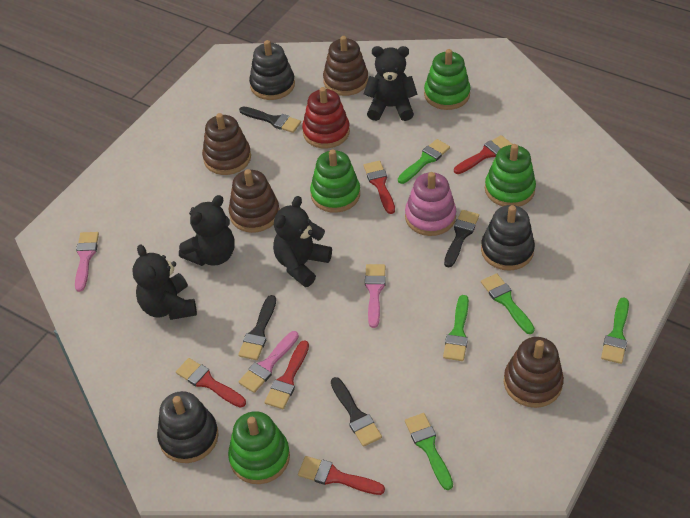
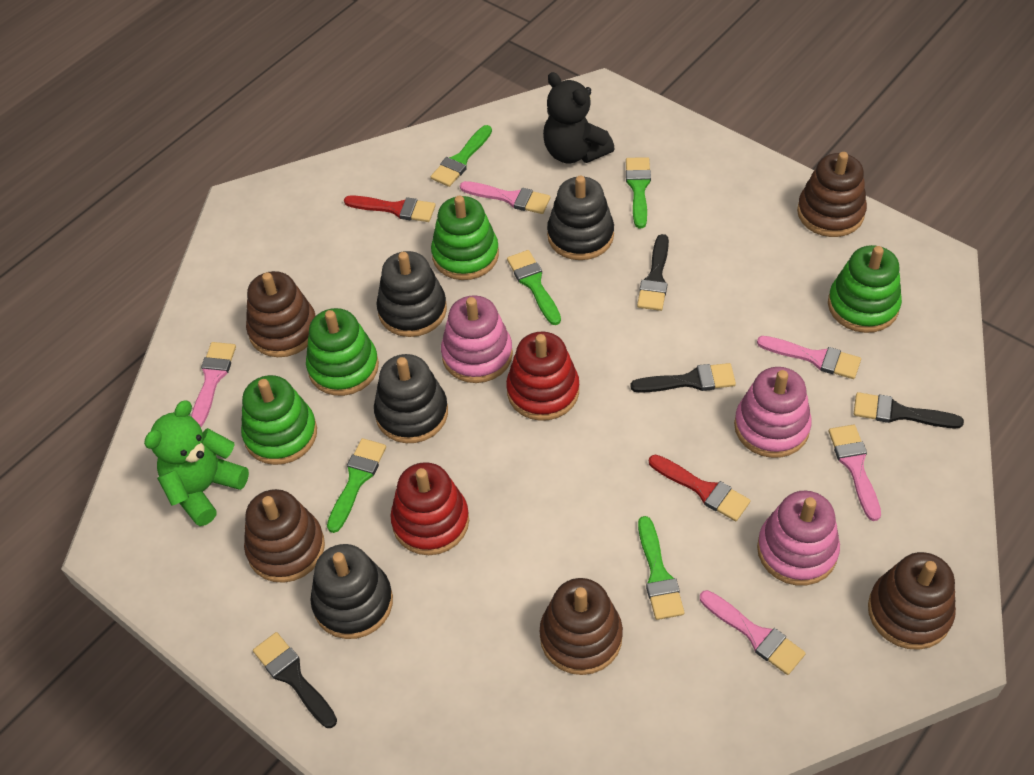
black stacking toy: 3 -> 4
black teddy bear: 4 -> 1
brown stacking toy: 4 -> 5
green teddy bear: 0 -> 1
pink brush: 3 -> 5
pink stacking toy: 1 -> 3
red brush: 5 -> 2
red stacking toy: 1 -> 2

